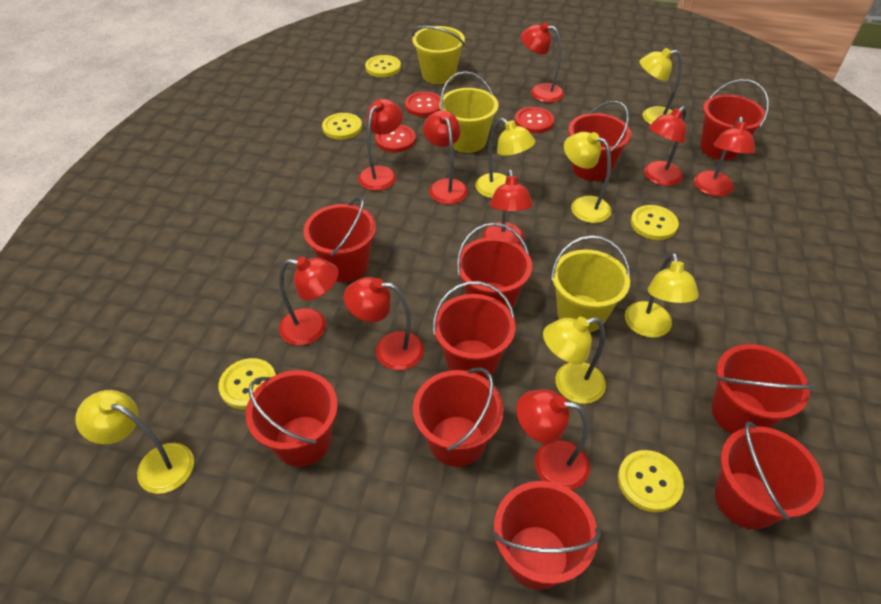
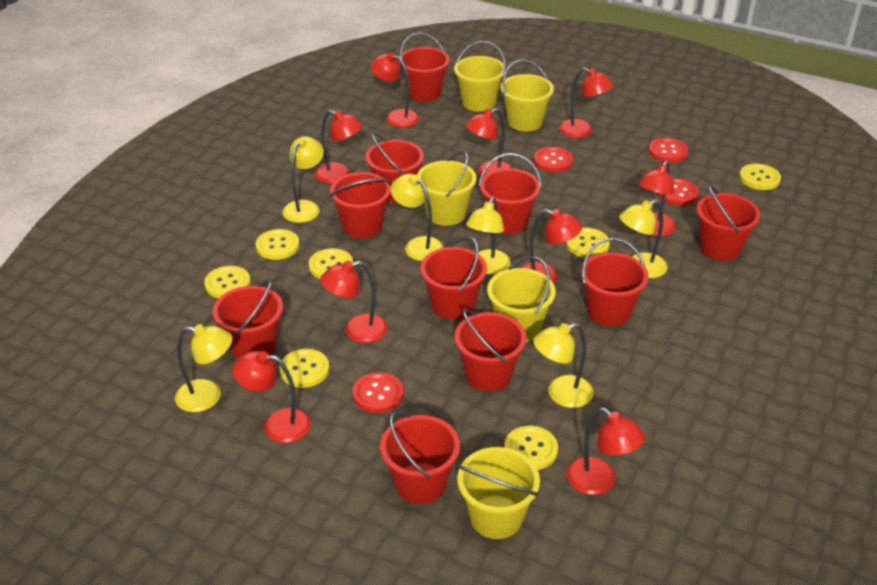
red button: 3 -> 4
yellow bucket: 3 -> 5
yellow button: 5 -> 7

